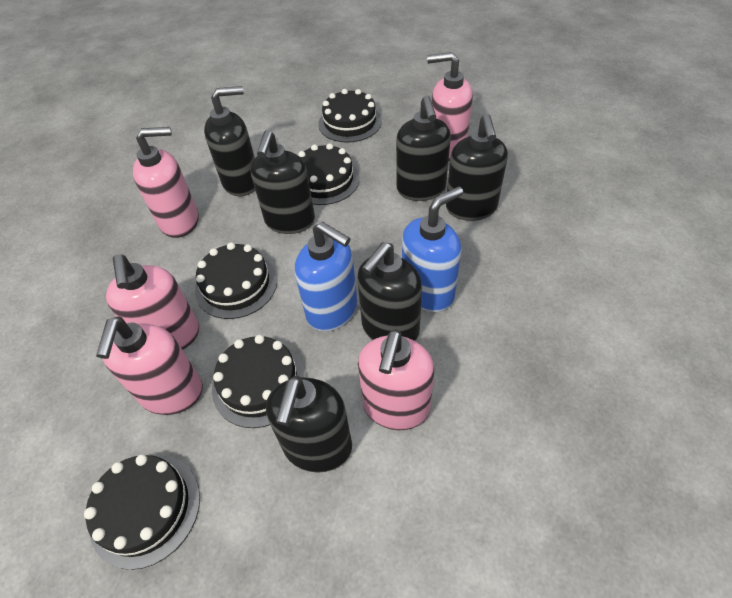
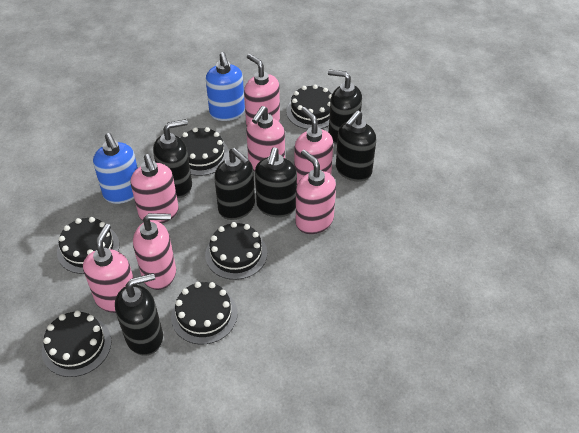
black cake: 5 -> 6
pink soap dispenser: 5 -> 7

